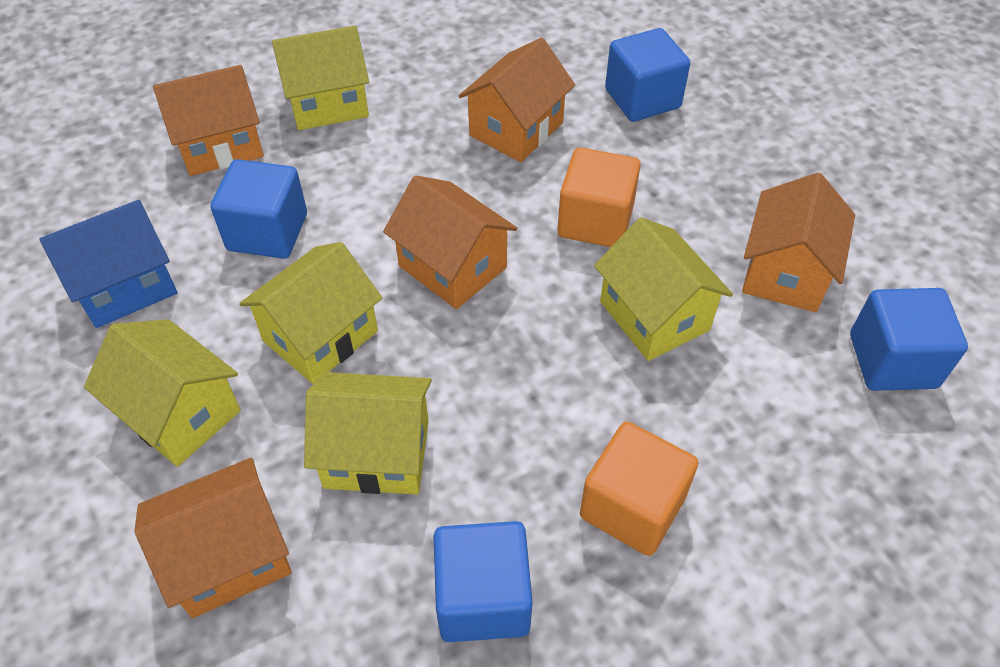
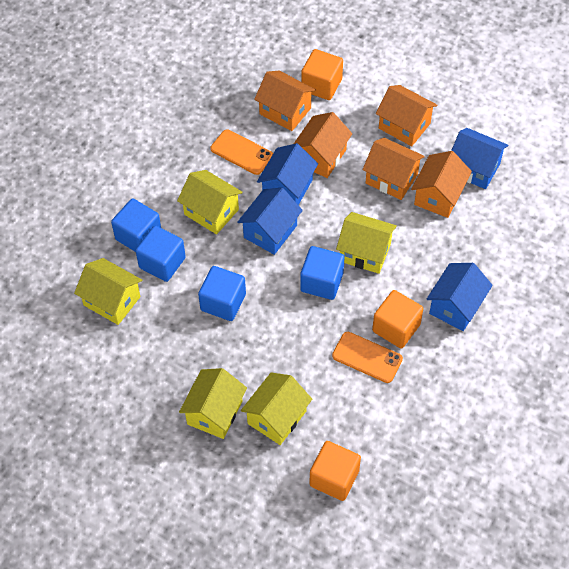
blue house: 1 -> 4
orange cube: 2 -> 3
orange phone: 0 -> 2

